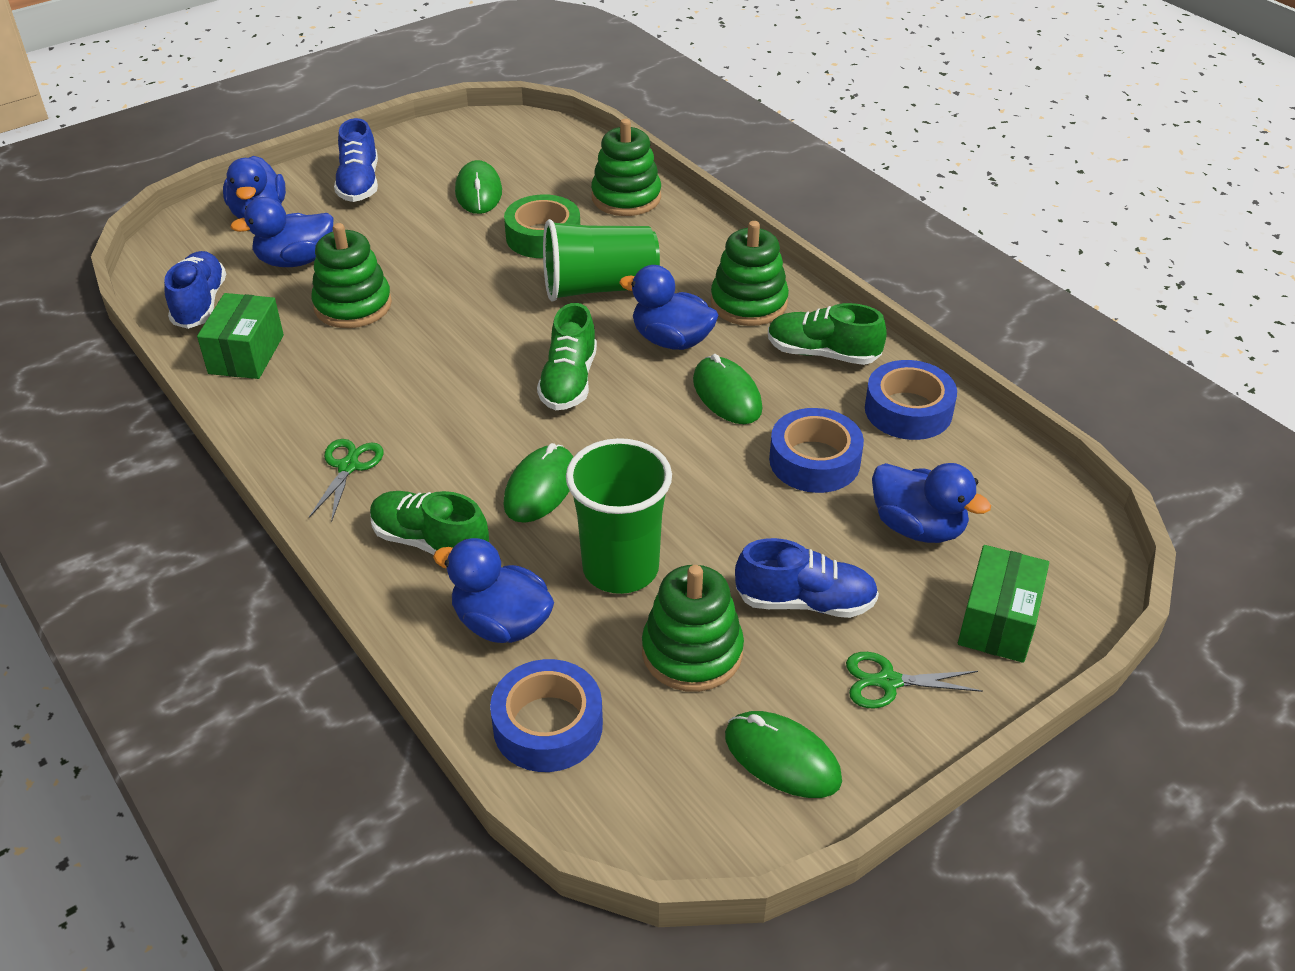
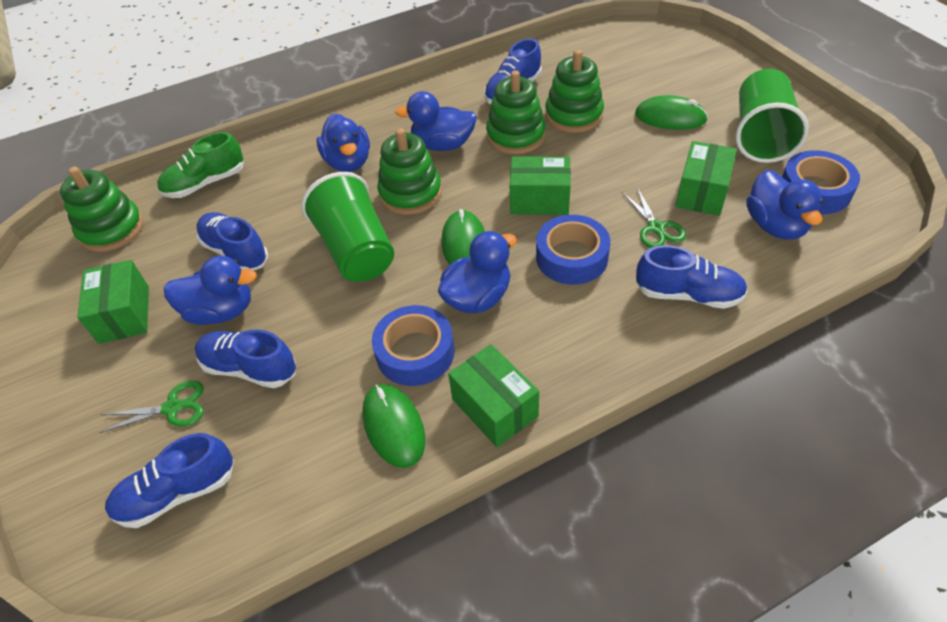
blue shoe: 3 -> 5
green box: 2 -> 4
green mouse: 4 -> 3
green shoe: 3 -> 1
green tape: 1 -> 0

